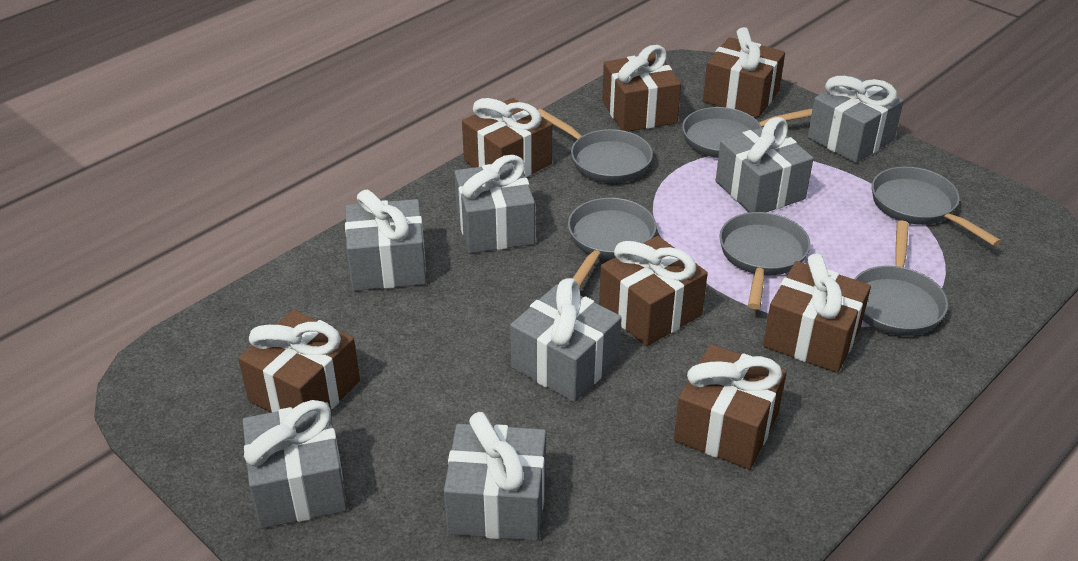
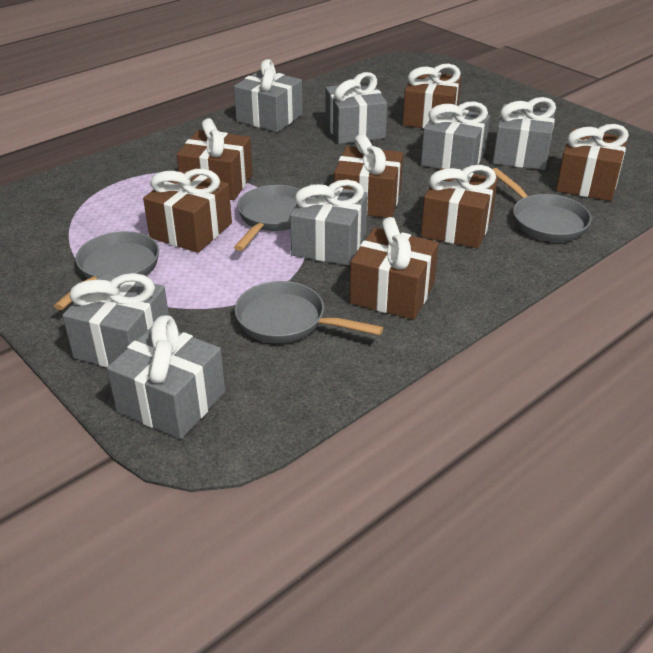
grey pan: 6 -> 4

